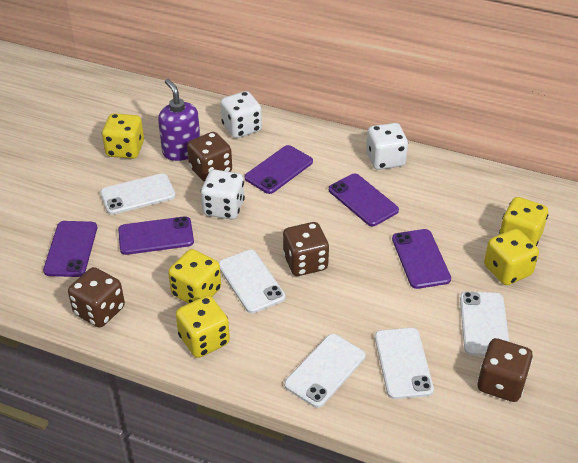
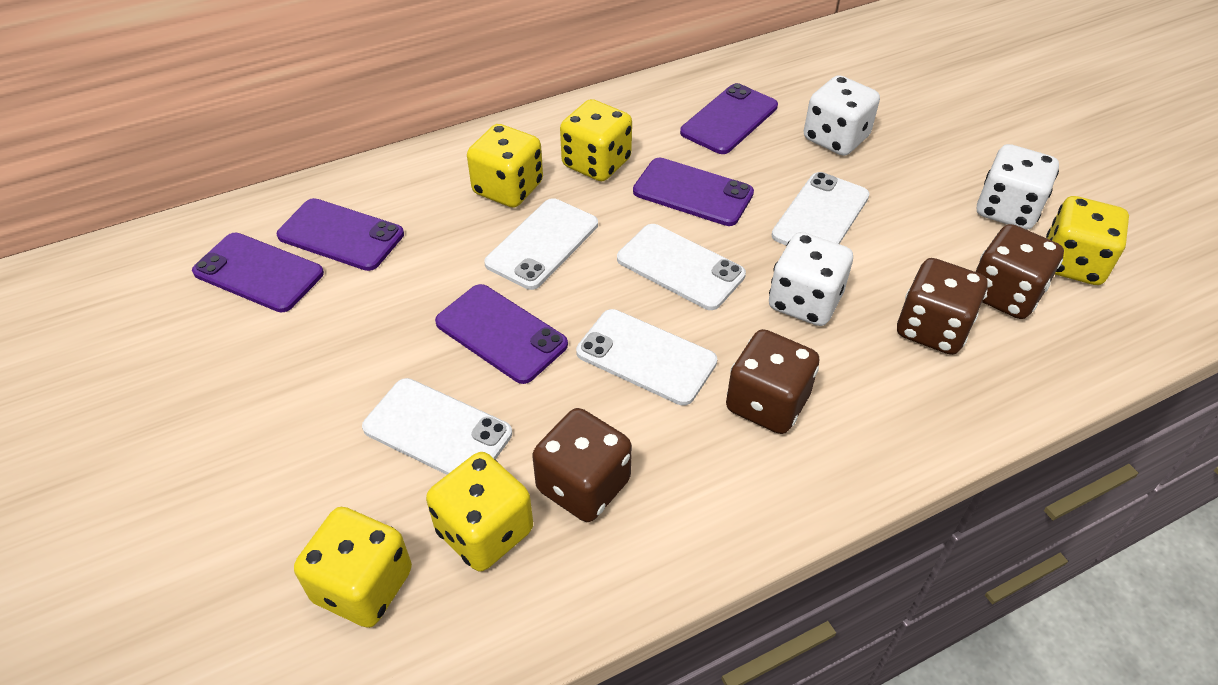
purple soap dispenser: 1 -> 0

